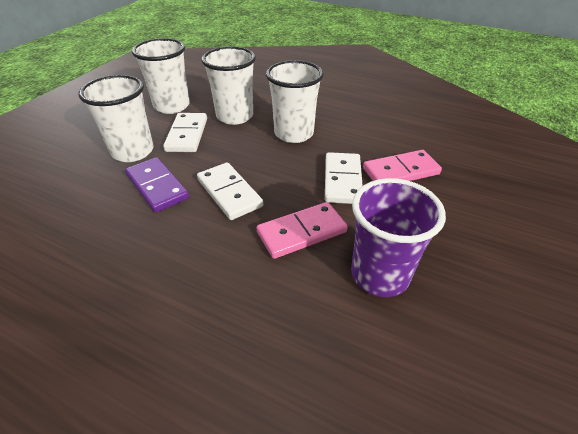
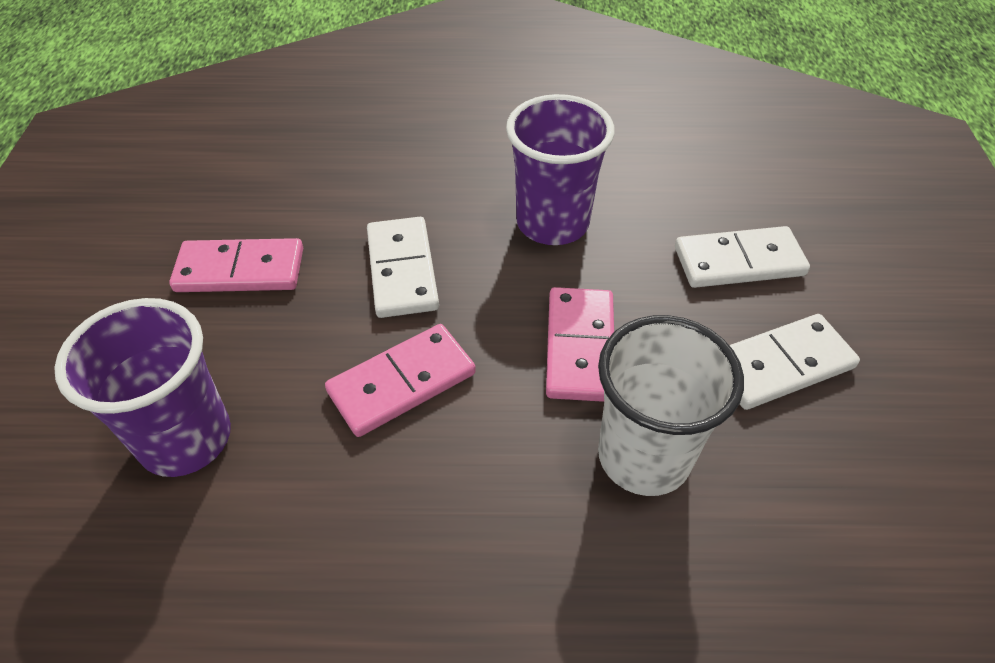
pink domino: 2 -> 3
purple cup: 1 -> 2
purple domino: 1 -> 0
white cup: 4 -> 1

